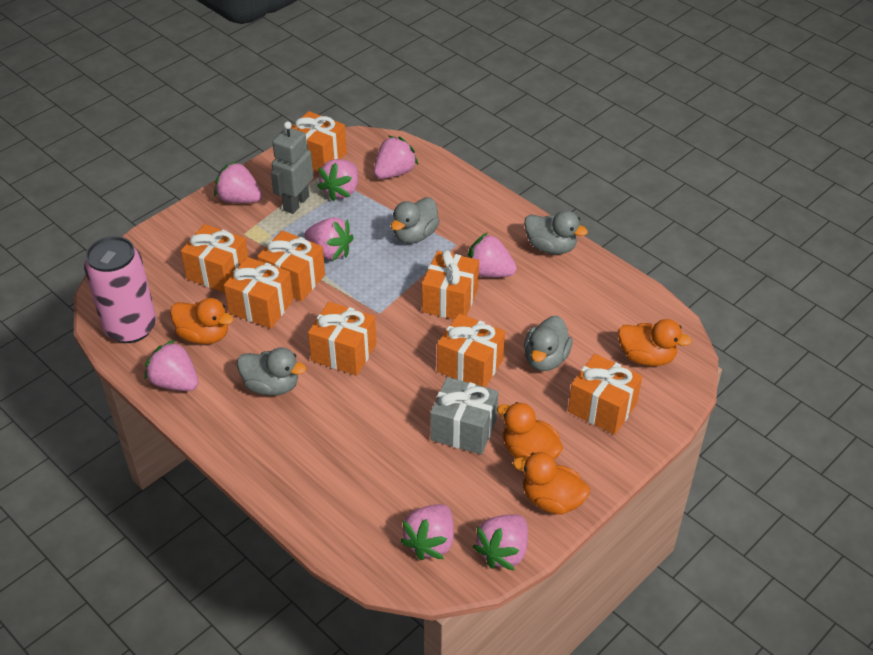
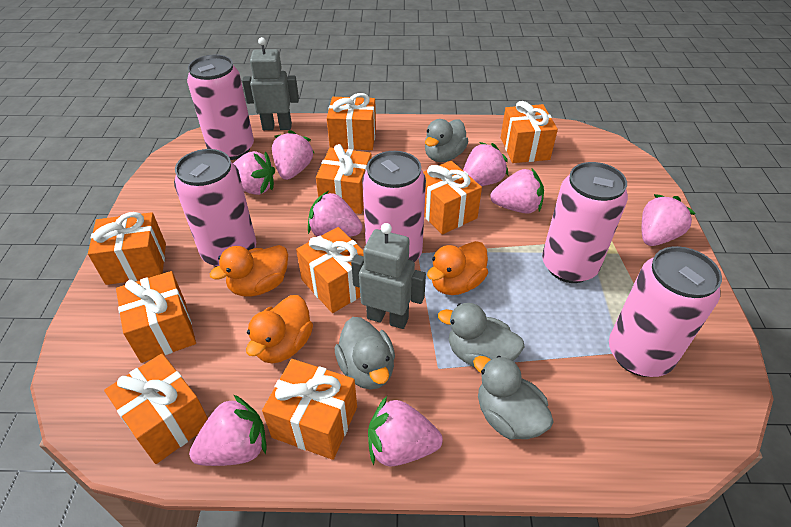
grey gift: 1 -> 0
grey robot: 1 -> 2
orange duck: 4 -> 3
orange gift: 8 -> 9
pink can: 1 -> 5

